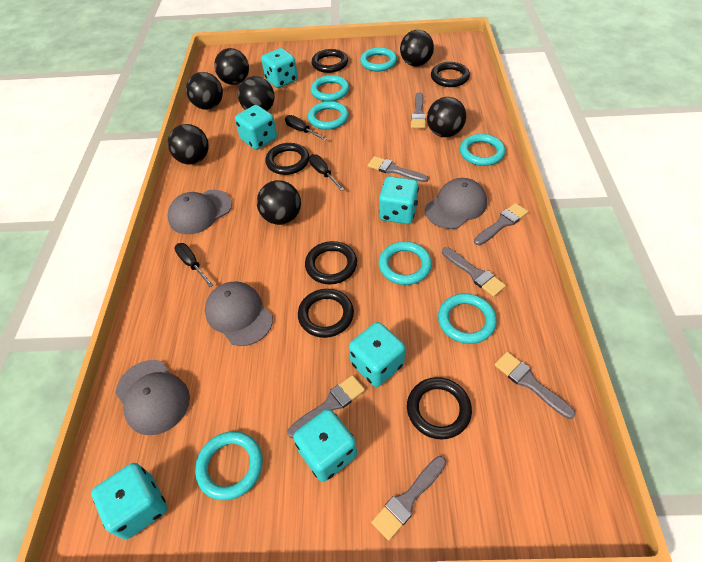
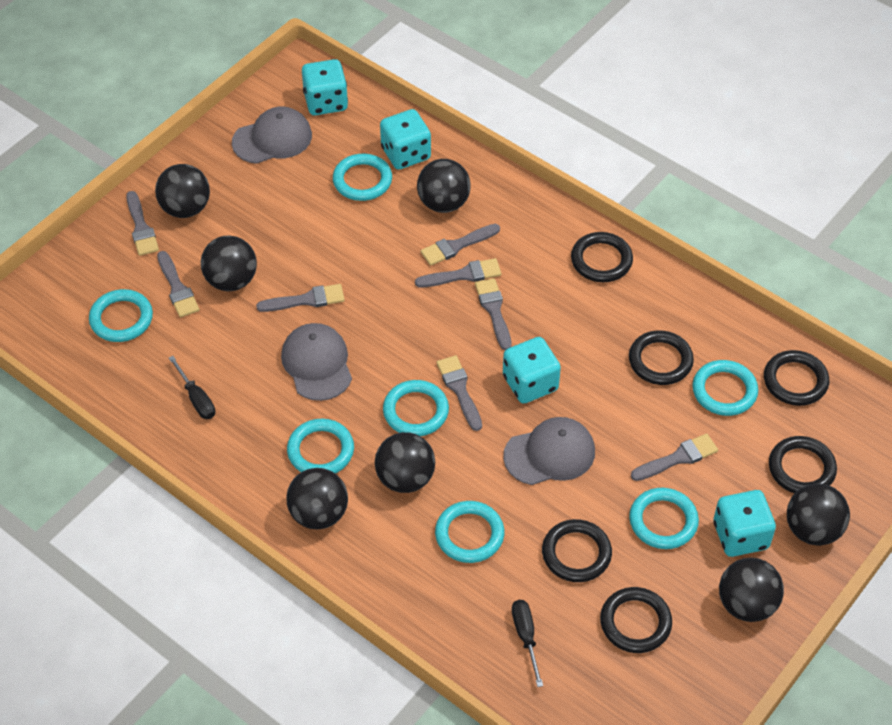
black screwdriver: 3 -> 2
grey brush: 7 -> 8
grey cap: 4 -> 3
turquoise dice: 6 -> 4

